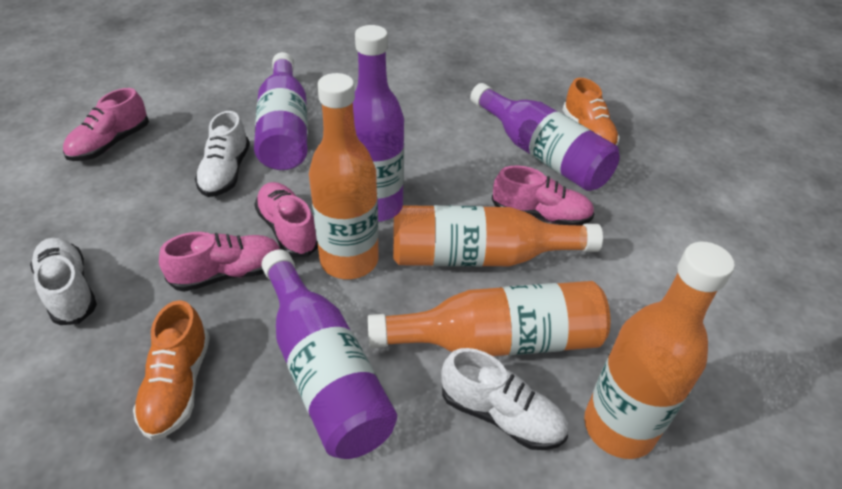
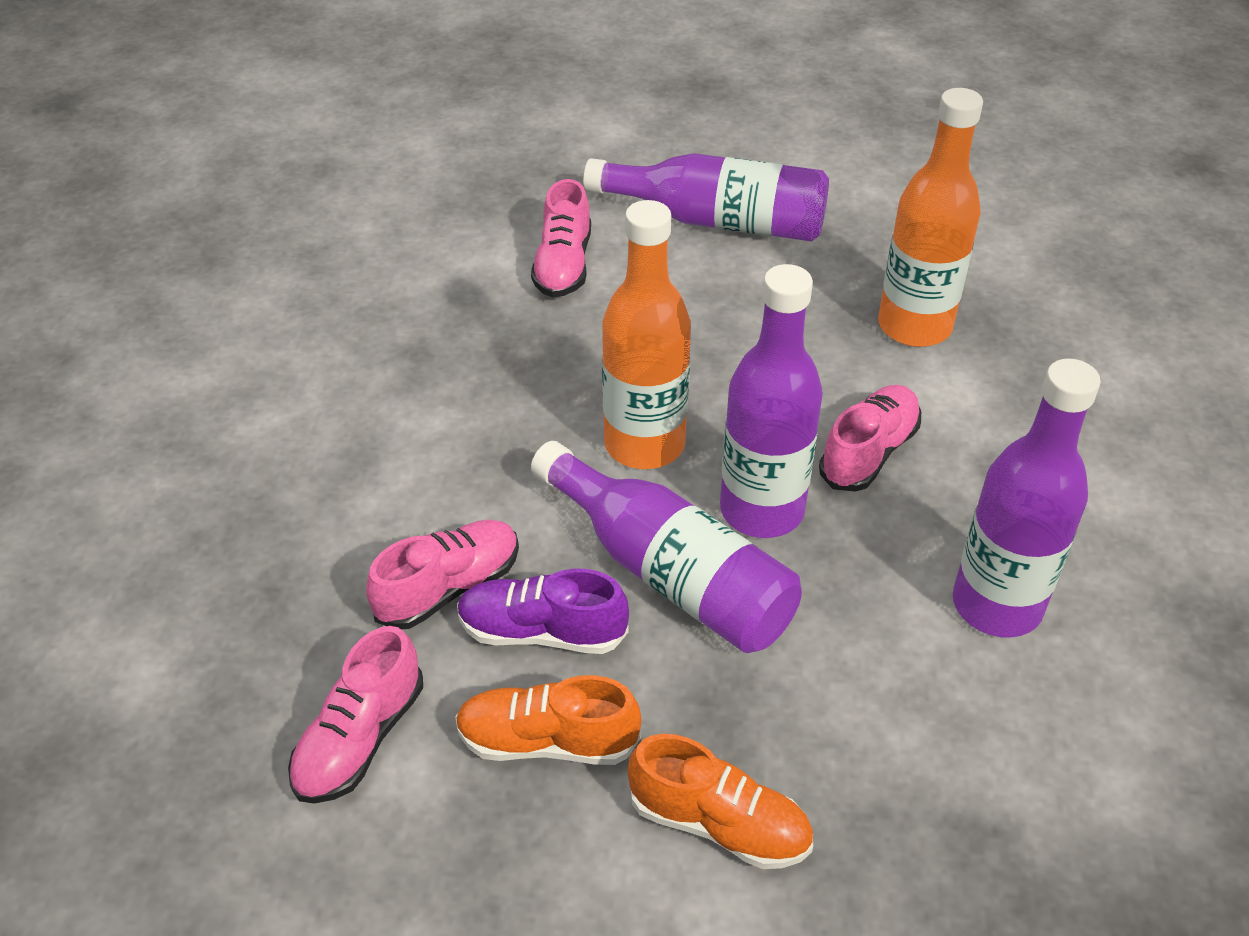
orange bottle: 4 -> 2
purple shoe: 0 -> 1
white shoe: 3 -> 0

